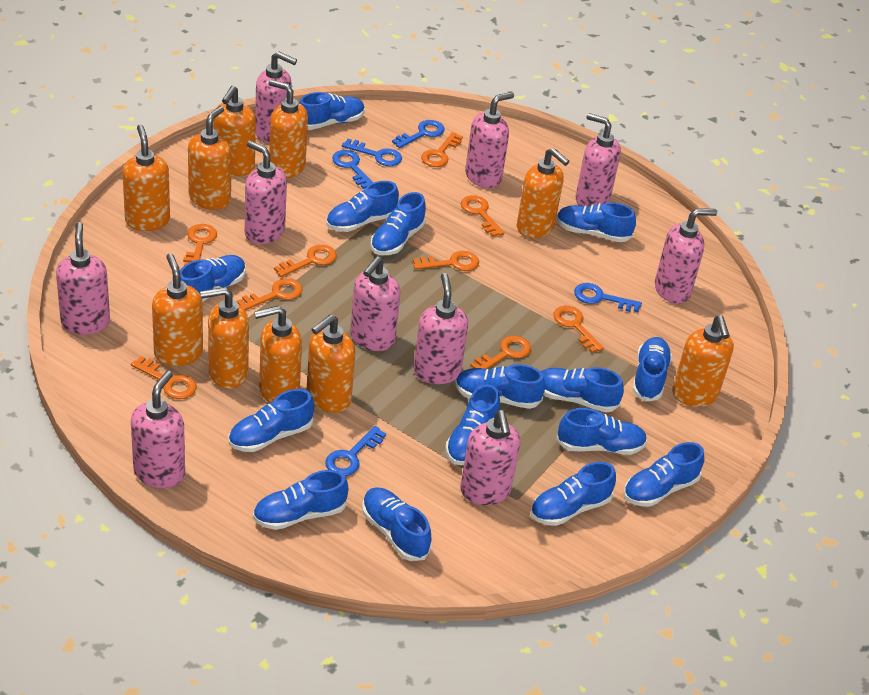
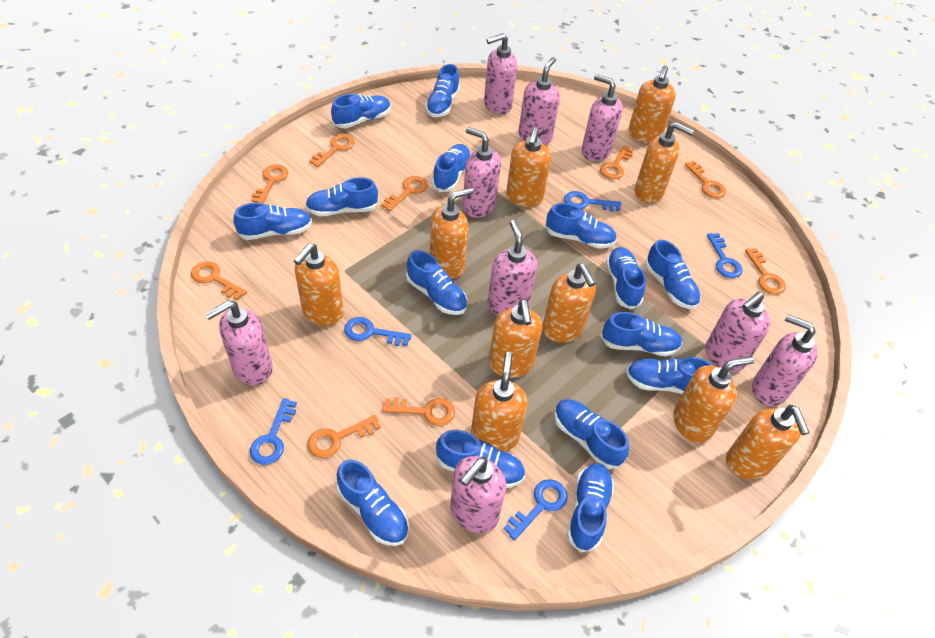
pink soap dispenser: 10 -> 9

